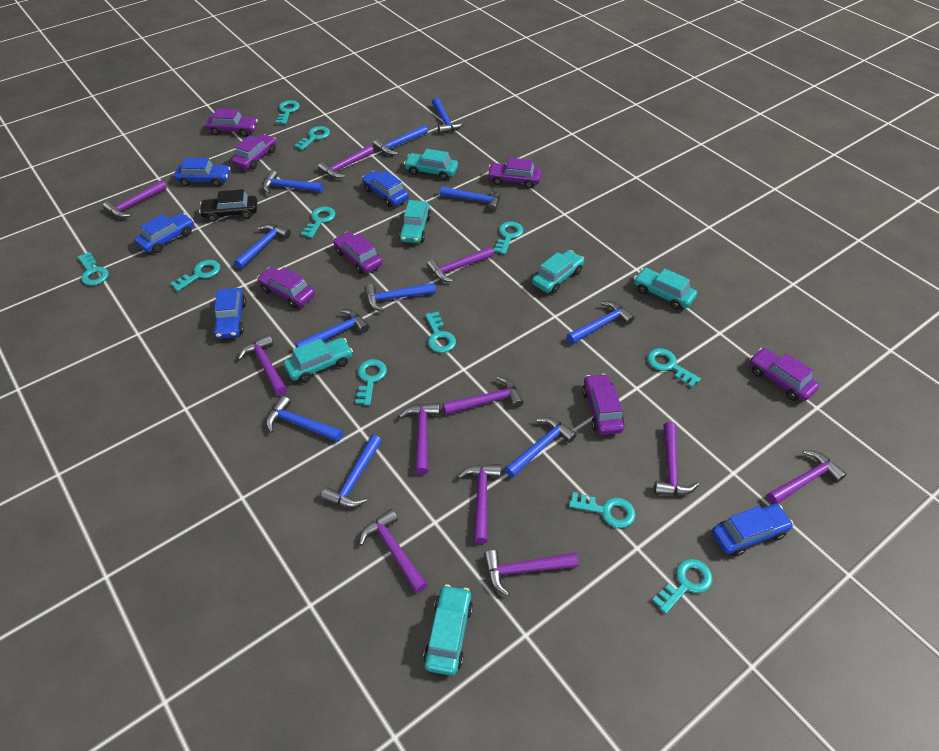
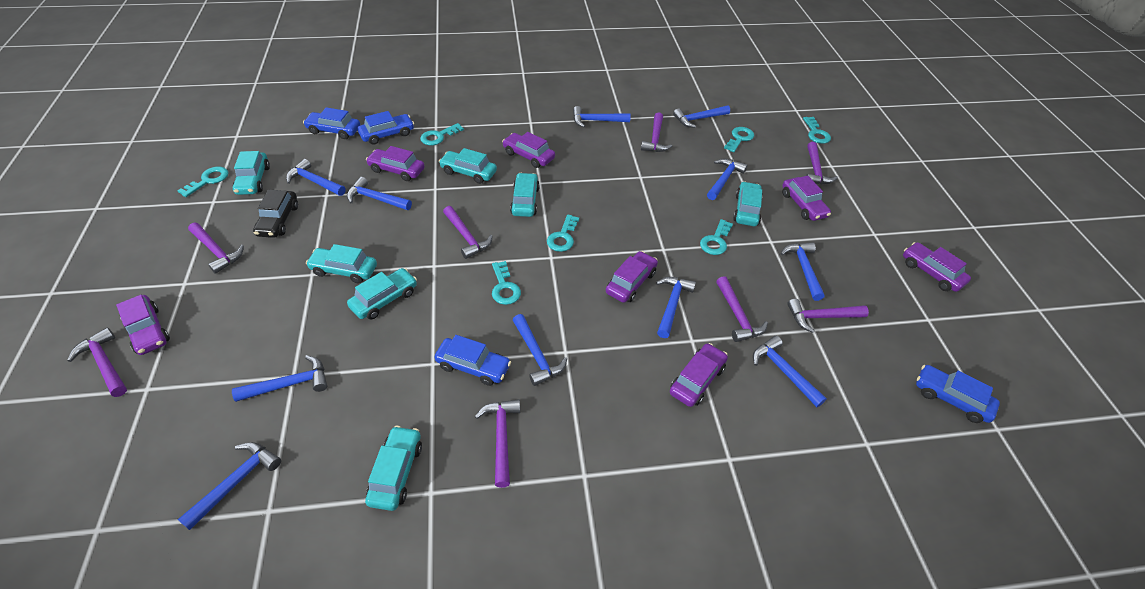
blue car: 5 -> 4
purple hammer: 11 -> 8
turquoise car: 6 -> 7
turquoise key: 11 -> 7

